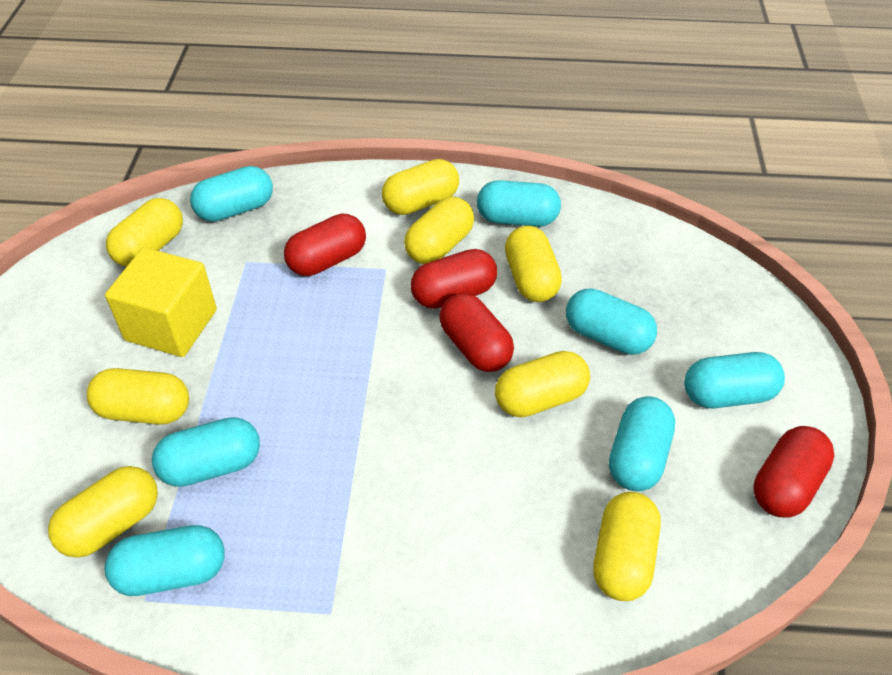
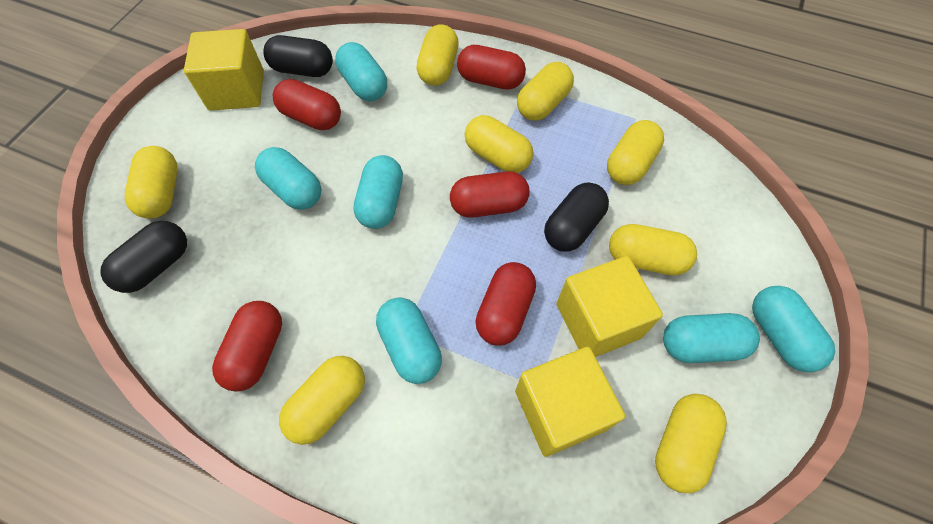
black capsule: 0 -> 3
red capsule: 4 -> 5
turquoise capsule: 7 -> 6
yellow cube: 1 -> 3

